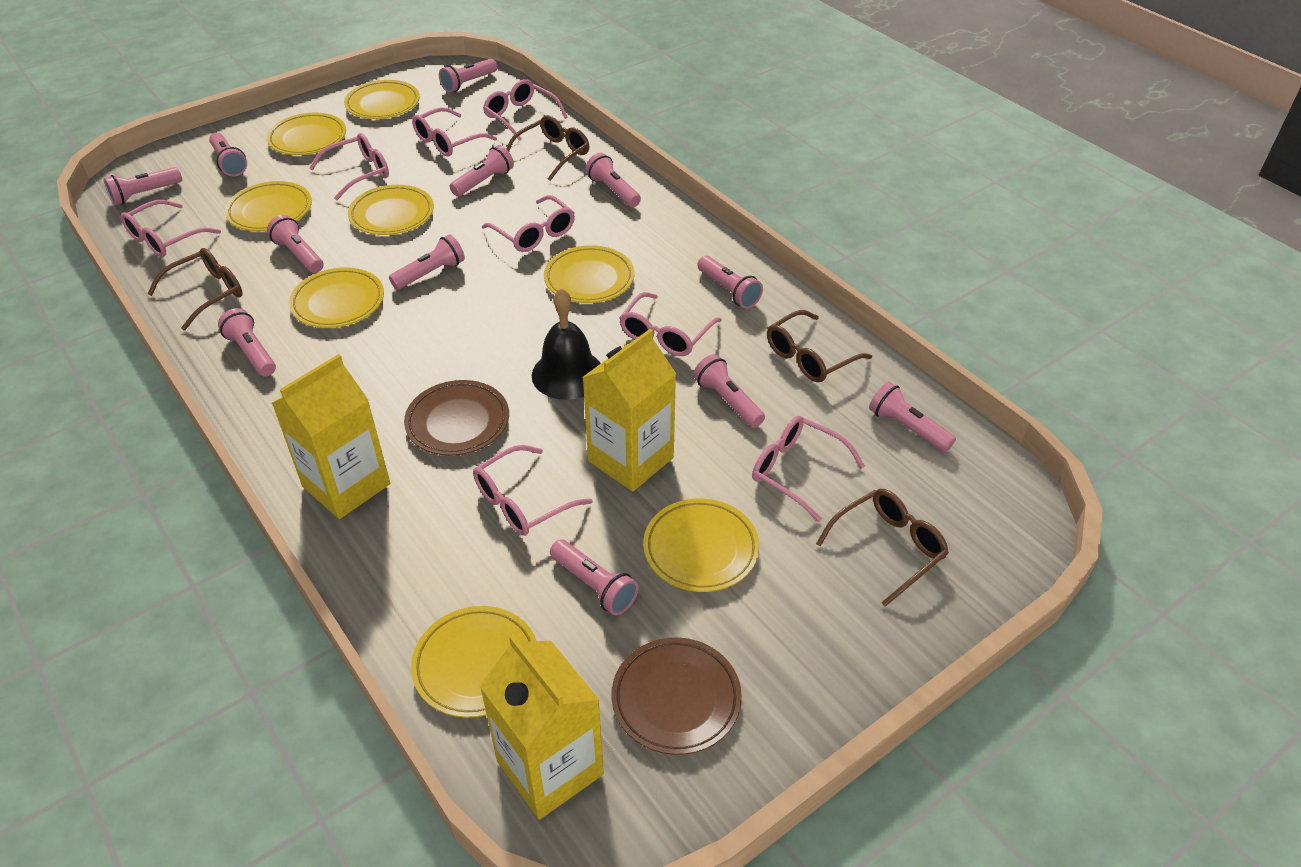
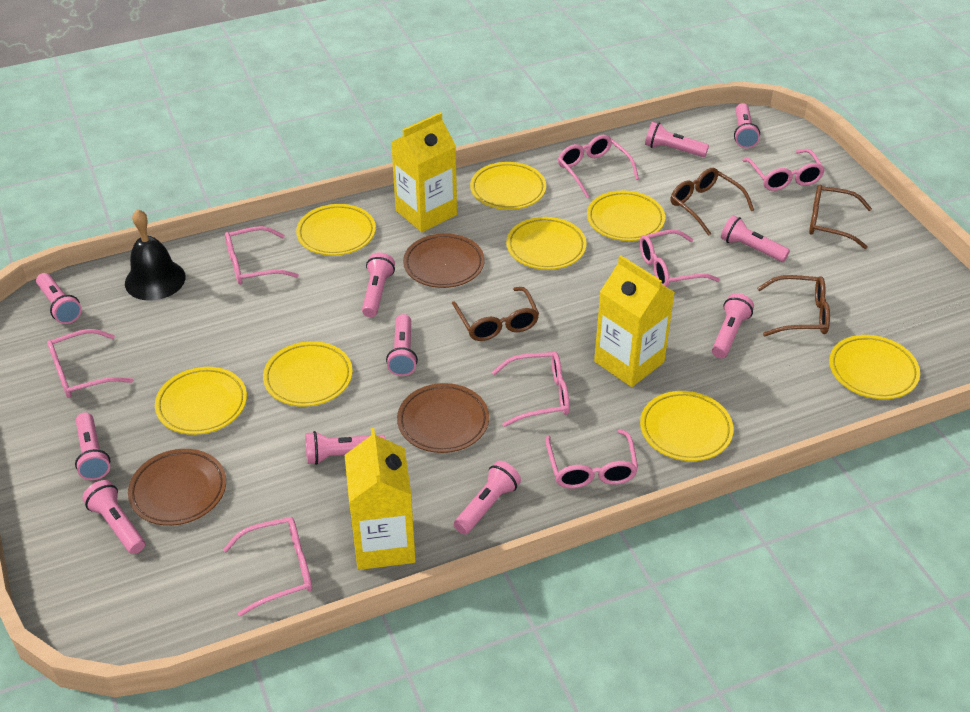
brown plate: 2 -> 3
pink flashlight: 12 -> 11

